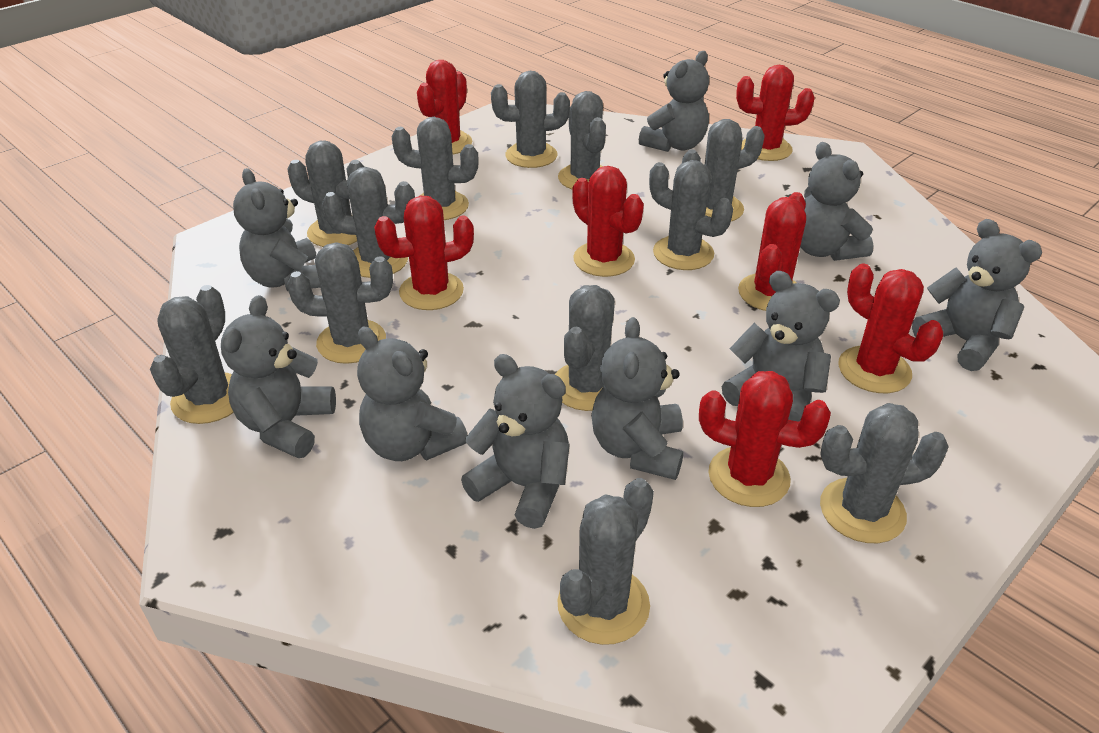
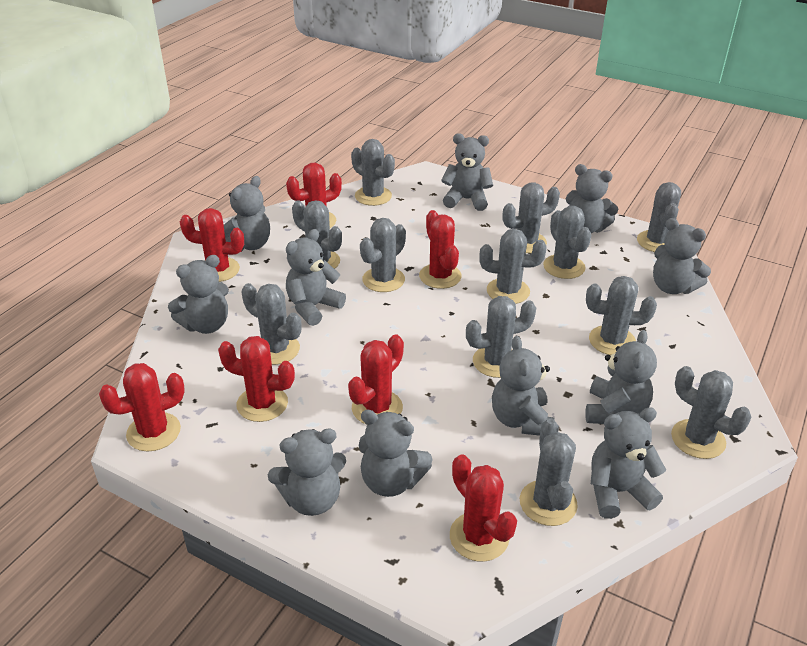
grey teddy bear: 9 -> 11

